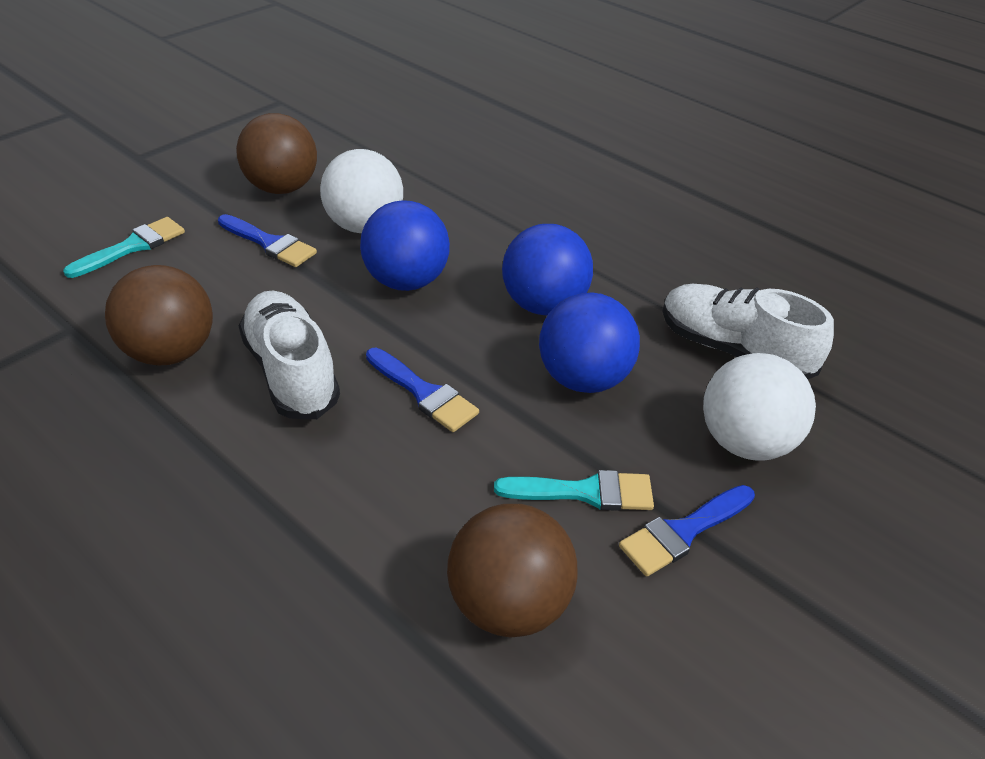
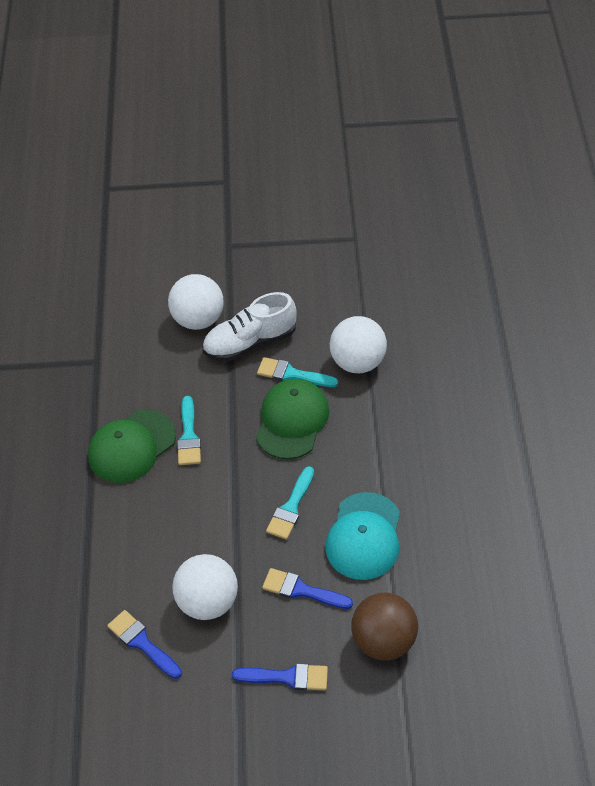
blue ball: 3 -> 0
brown ball: 3 -> 1
green cap: 0 -> 2
turquoise brush: 2 -> 3
turquoise cap: 0 -> 1
white ball: 2 -> 3
white shoe: 2 -> 1

